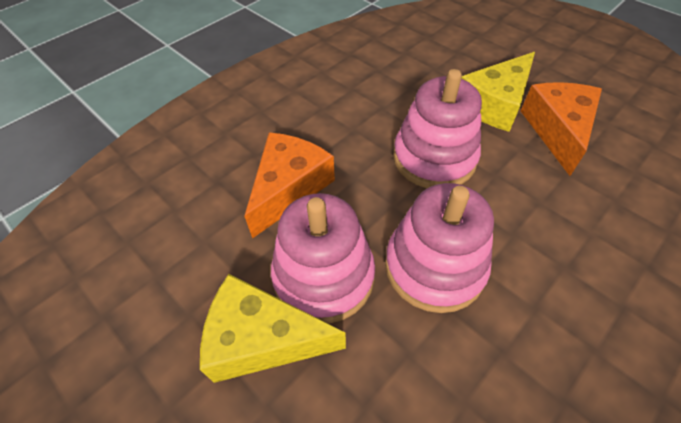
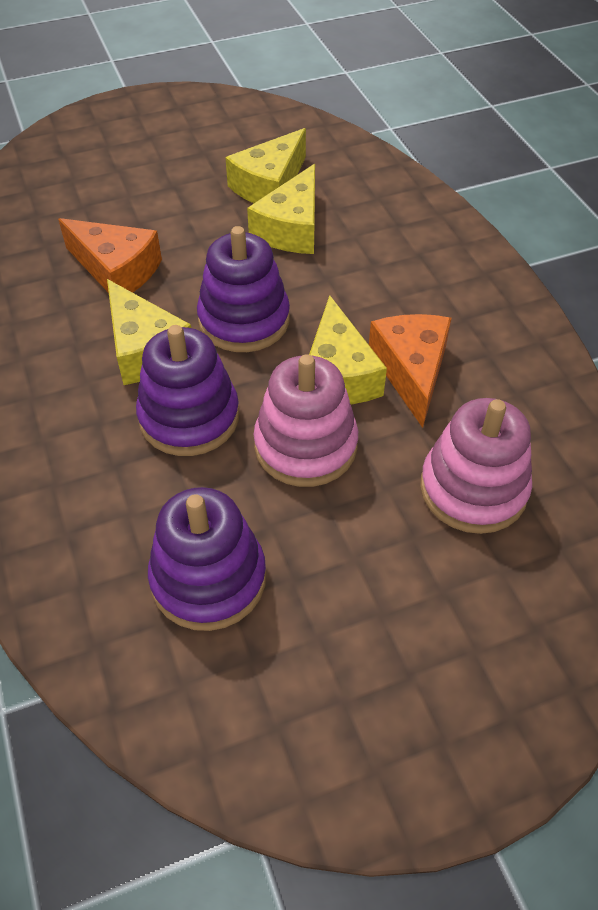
pink stacking toy: 3 -> 2
purple stacking toy: 0 -> 3
yellow cheese: 2 -> 4

